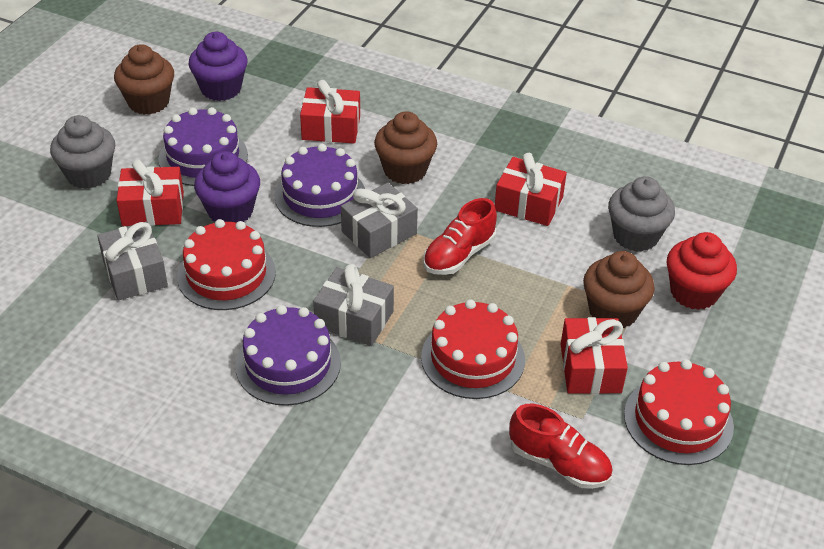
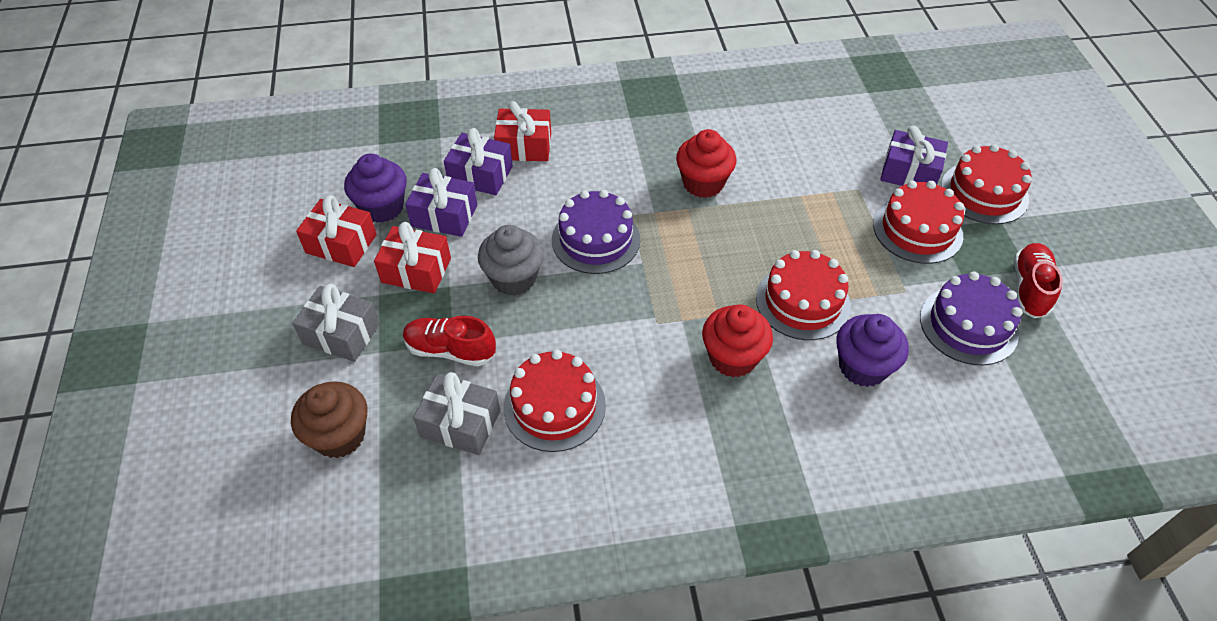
brown cupcake: 3 -> 1
grey cupcake: 2 -> 1
grey gift: 3 -> 2
purple cake: 3 -> 2
purple gift: 0 -> 3
red cake: 3 -> 4
red cupcake: 1 -> 2
red gift: 4 -> 3

